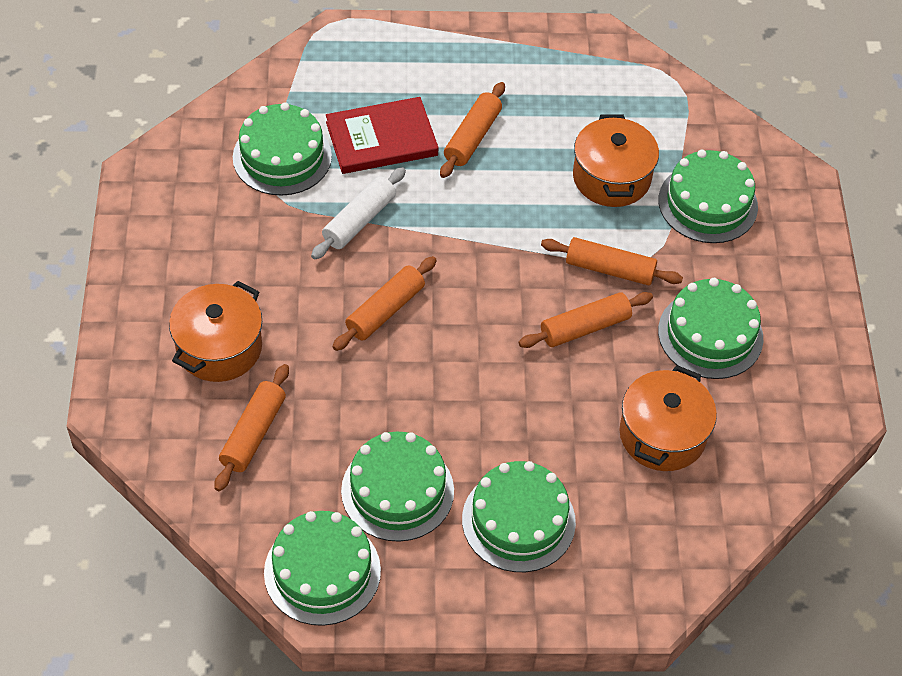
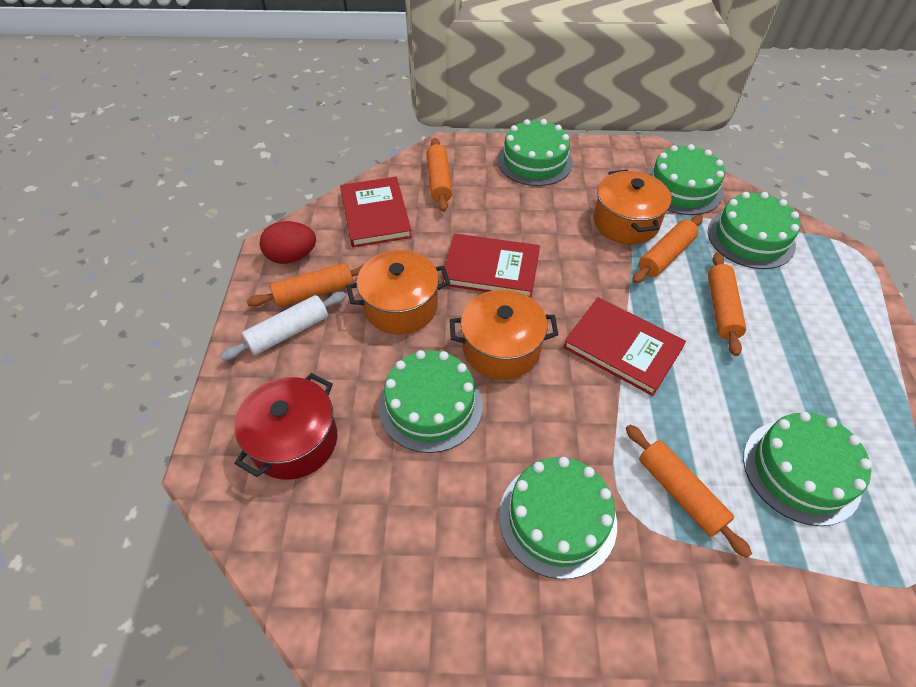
red book: 1 -> 3
red egg: 0 -> 1
red pot: 0 -> 1

